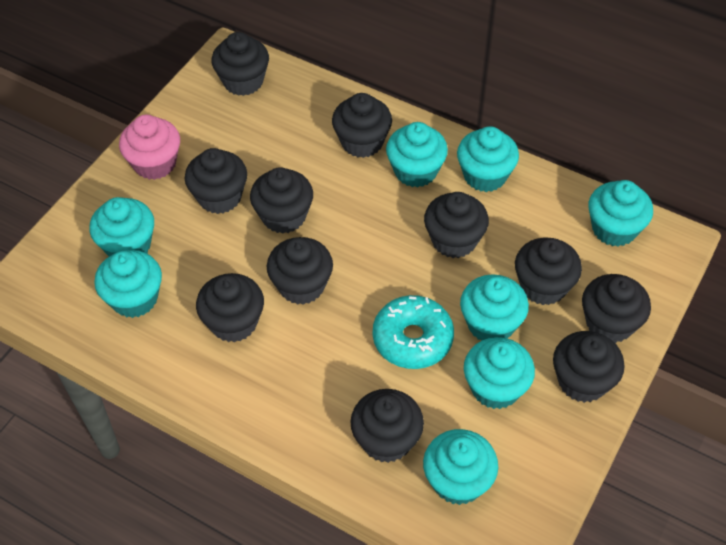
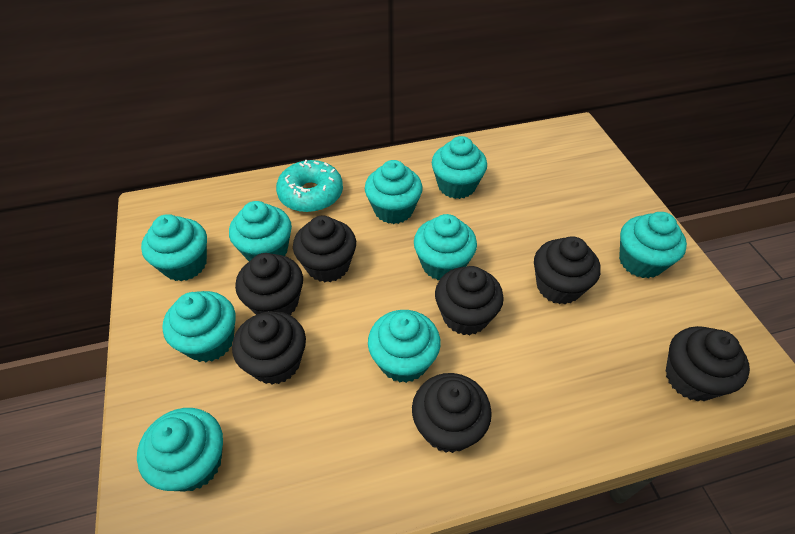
black cupcake: 11 -> 7
pink cupcake: 1 -> 0
turquoise cupcake: 8 -> 9

